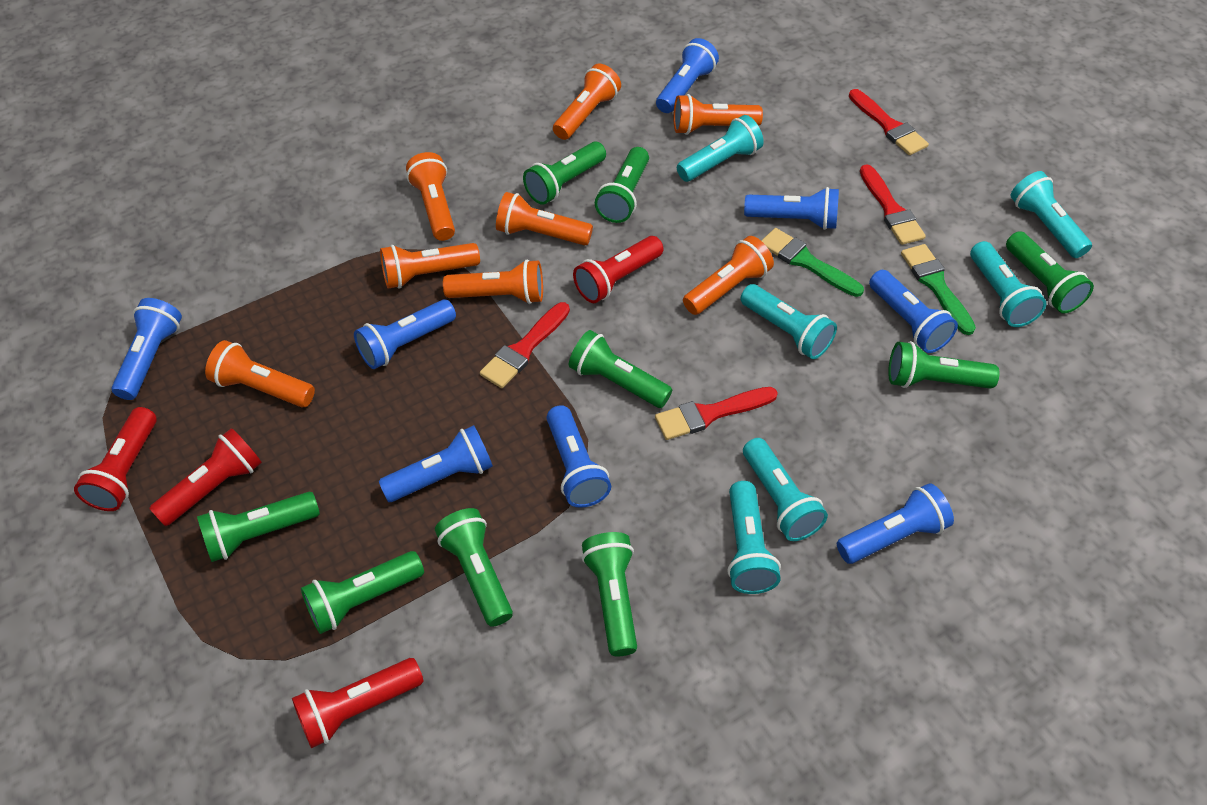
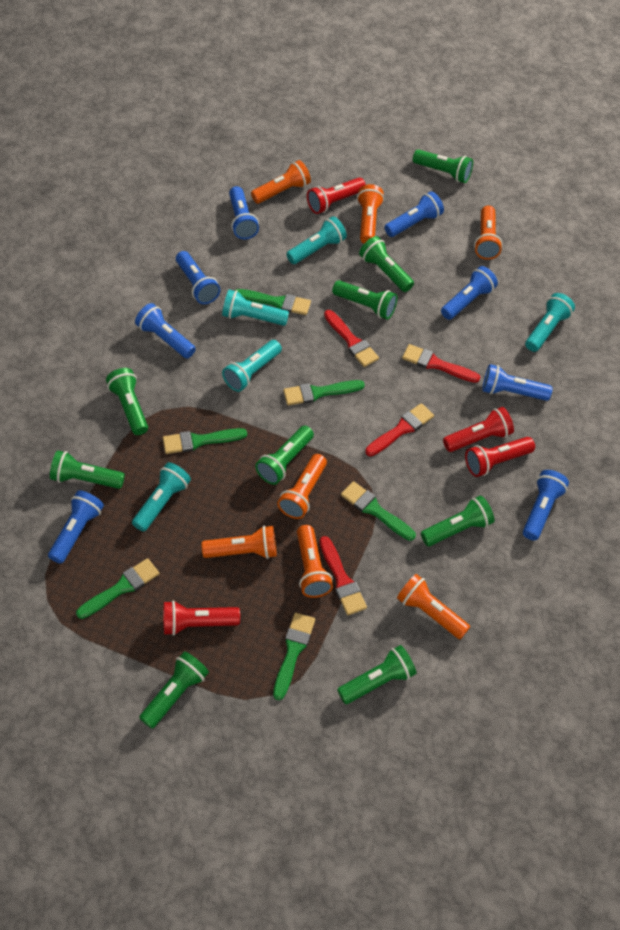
green brush: 2 -> 6
orange flashlight: 8 -> 7
turquoise flashlight: 6 -> 5

